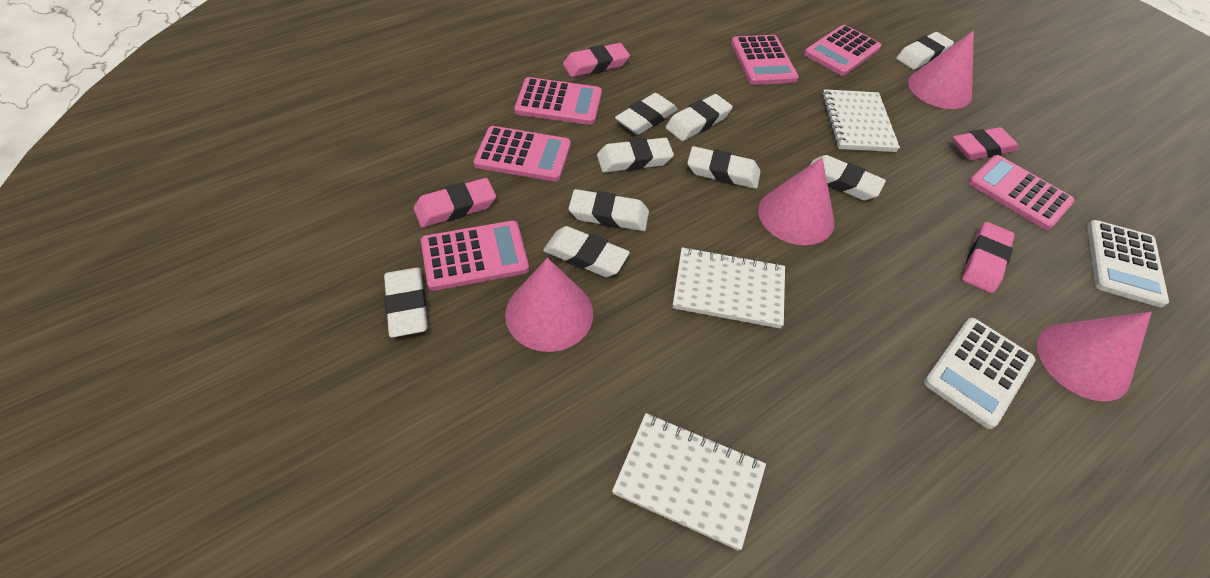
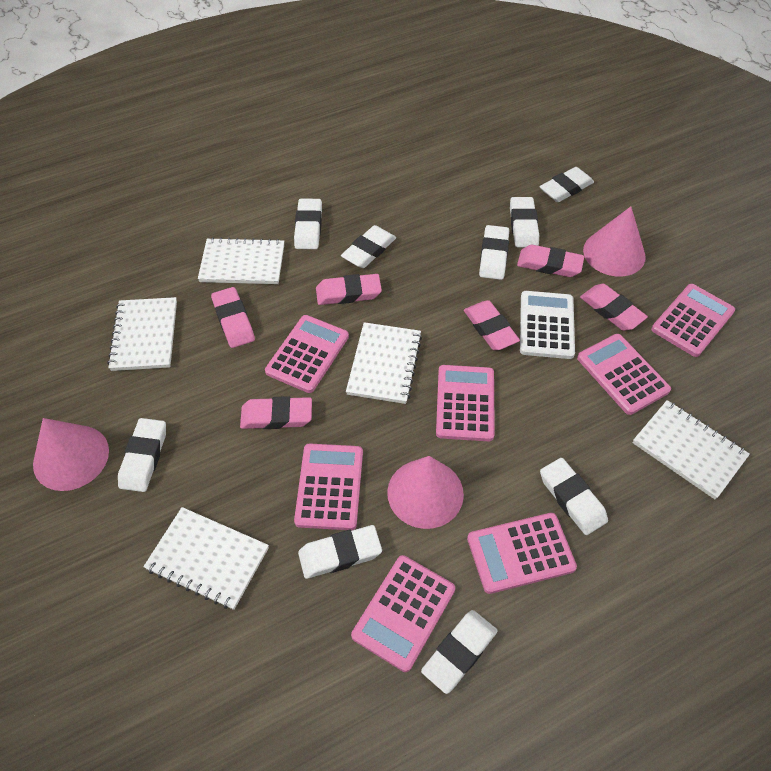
pink calculator: 6 -> 7
pink cone: 4 -> 3
pink eraser: 4 -> 6
white calculator: 2 -> 1
white notebook: 3 -> 5

